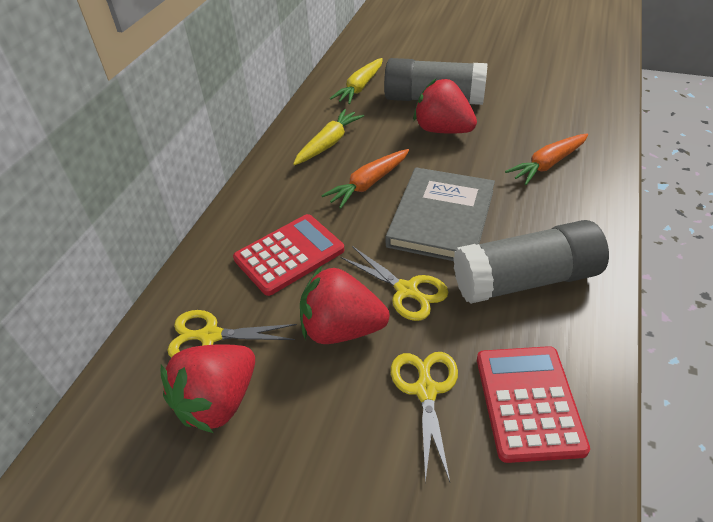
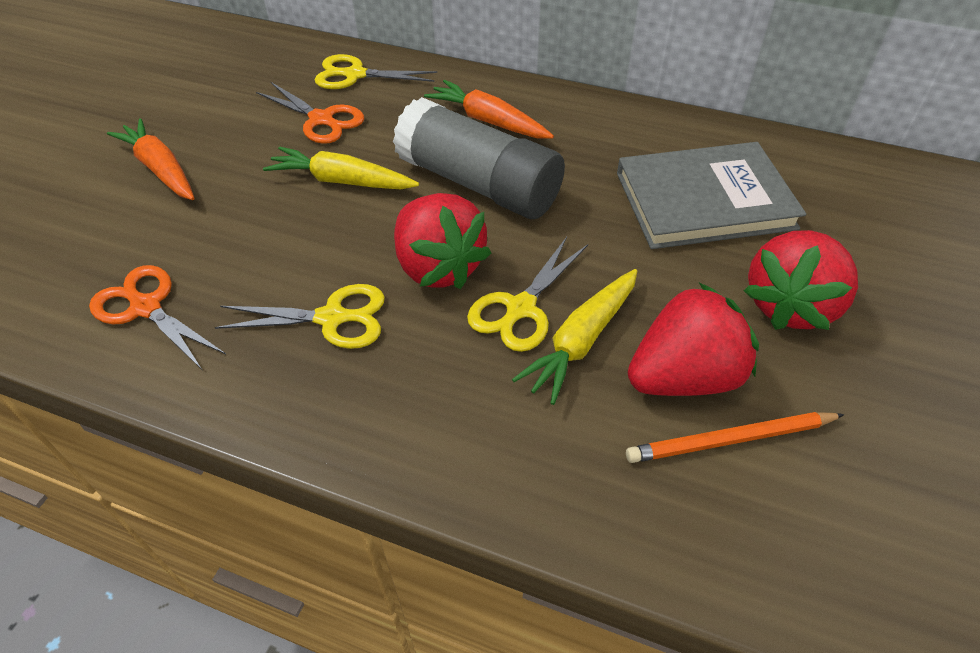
grey glue stick: 2 -> 1
orange pencil: 0 -> 1
orange scissors: 0 -> 2
red calculator: 2 -> 0

